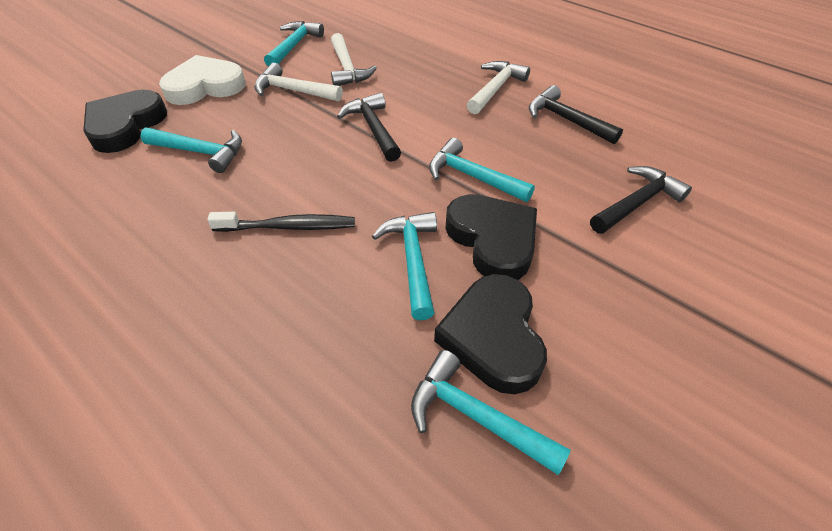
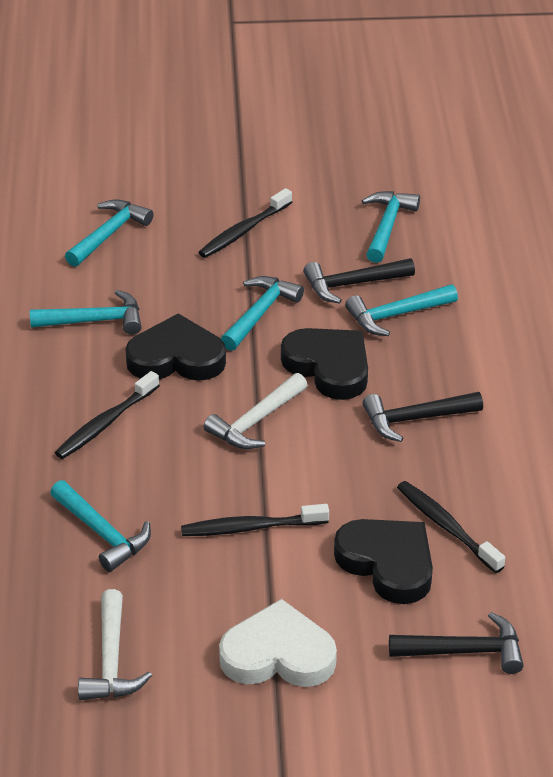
black toothbrush: 1 -> 4
turquoise hammer: 5 -> 6
white hammer: 3 -> 2

